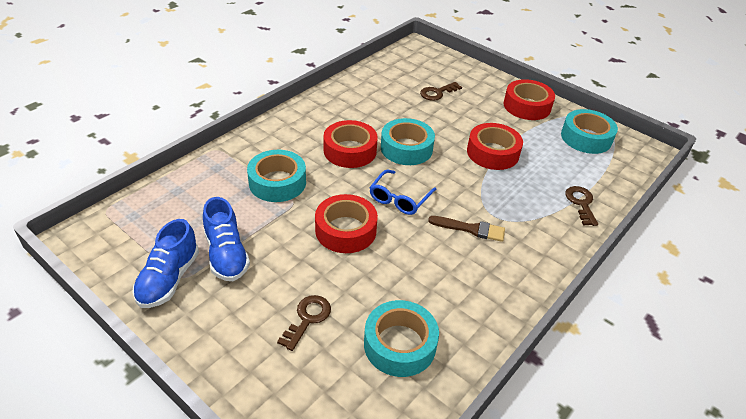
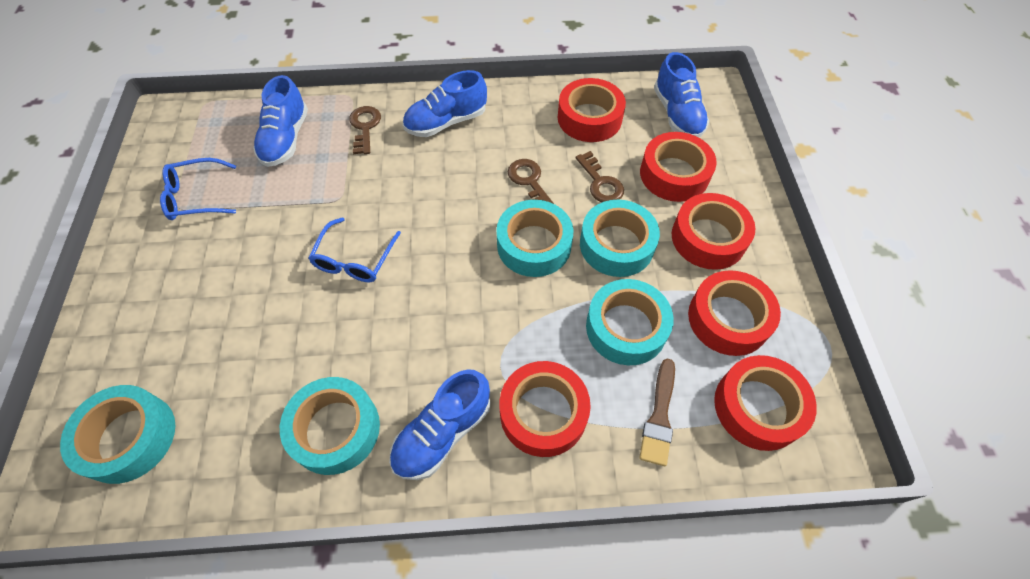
blue glasses: 1 -> 2
blue shoe: 2 -> 4
red tape: 4 -> 6
turquoise tape: 4 -> 5

